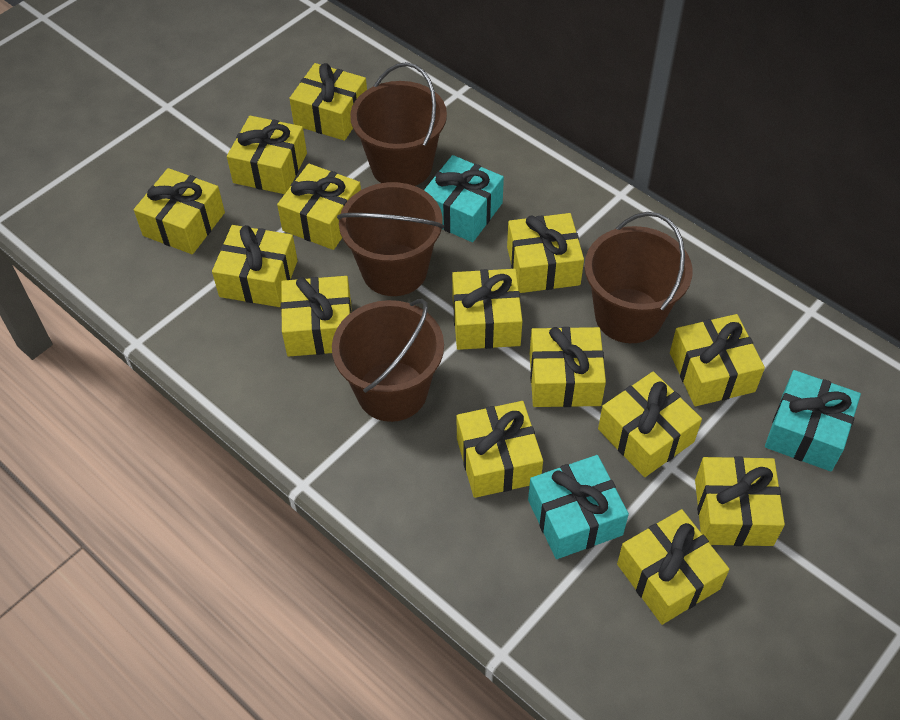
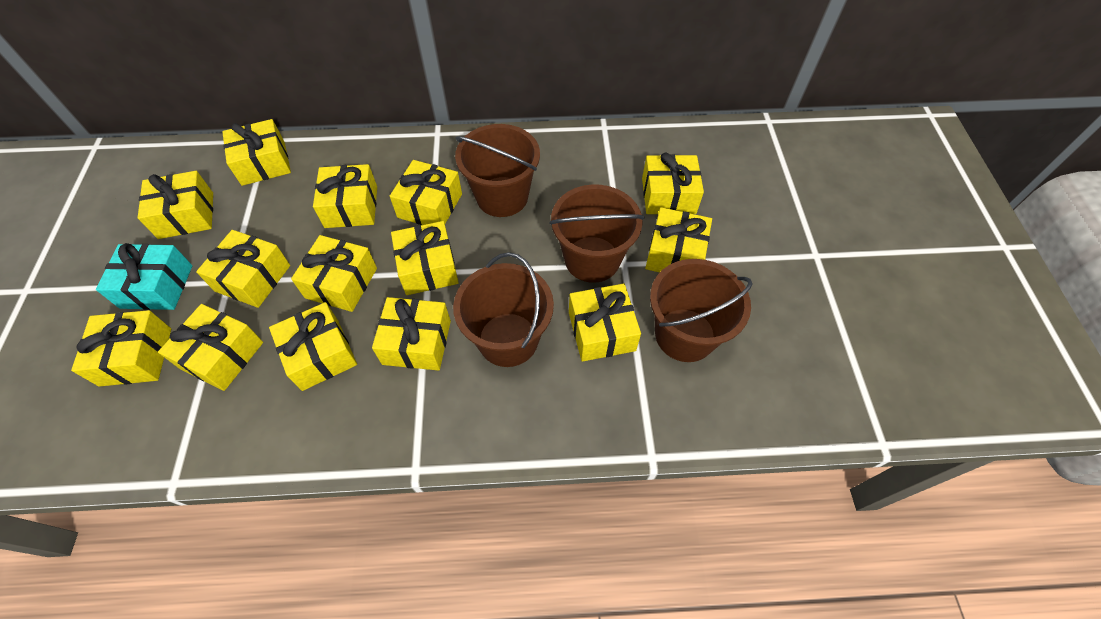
turquoise gift: 3 -> 1

